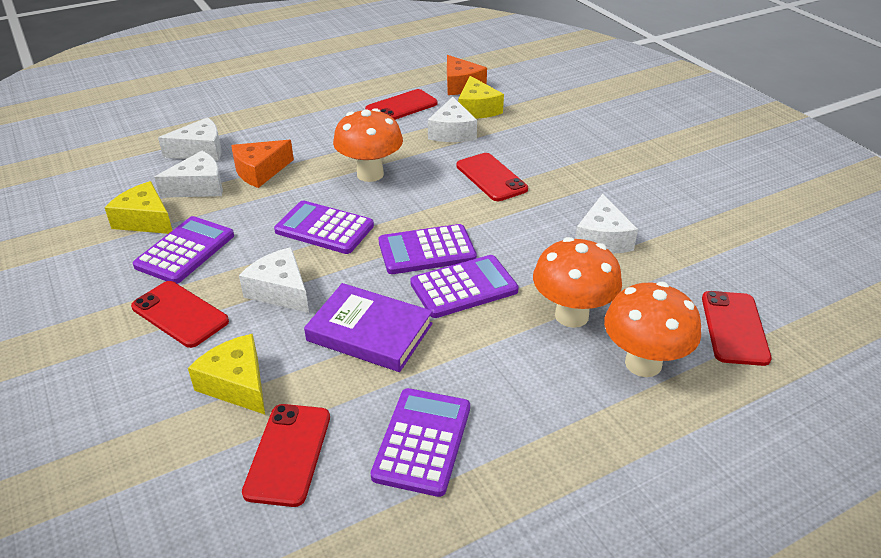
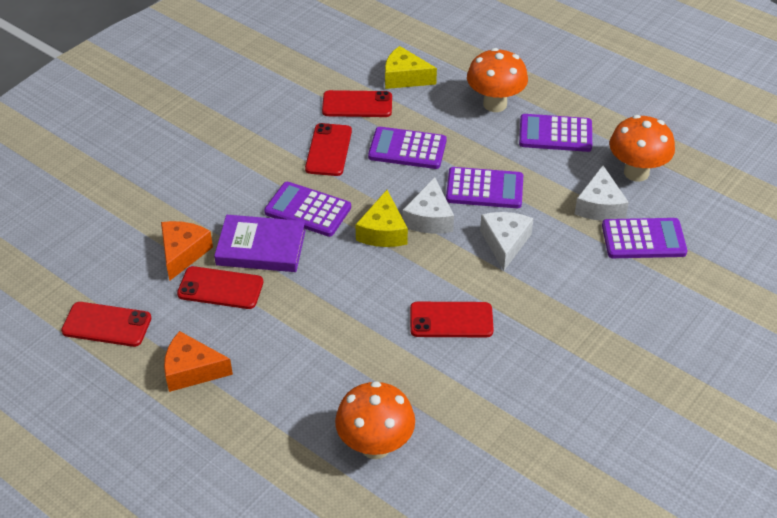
white cheese: 5 -> 3
yellow cheese: 3 -> 2

